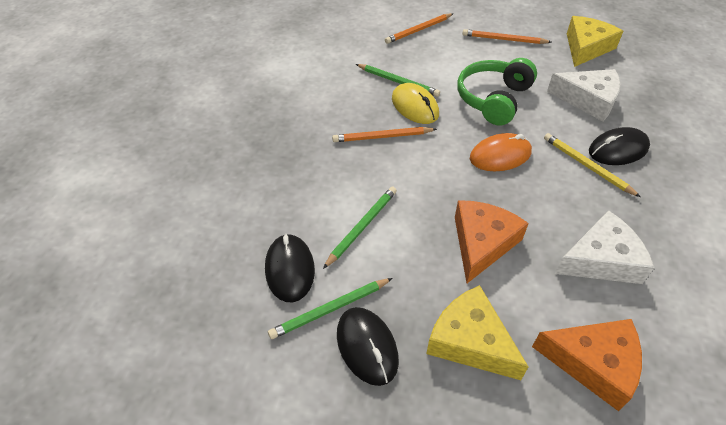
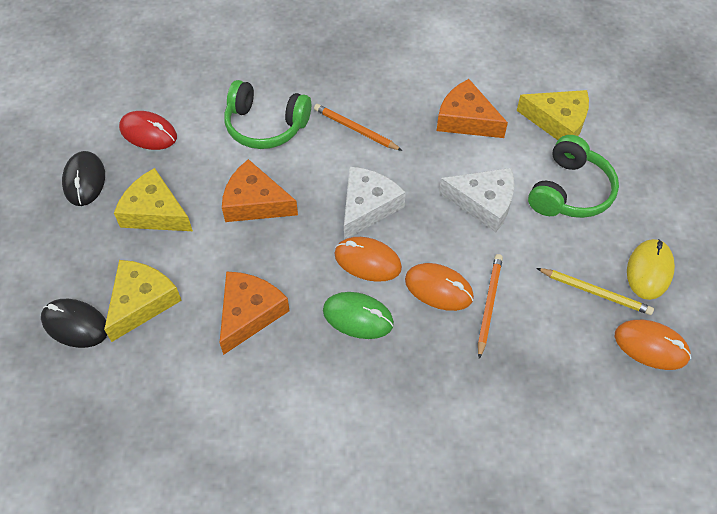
black mouse: 3 -> 2
green headphones: 1 -> 2
green mouse: 0 -> 1
green pencil: 3 -> 0
orange cheese: 2 -> 3
orange mouse: 1 -> 3
orange pencil: 3 -> 2
red mouse: 0 -> 1
yellow cheese: 2 -> 3

